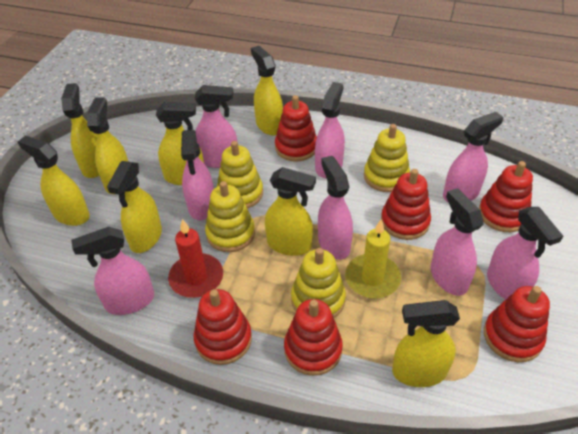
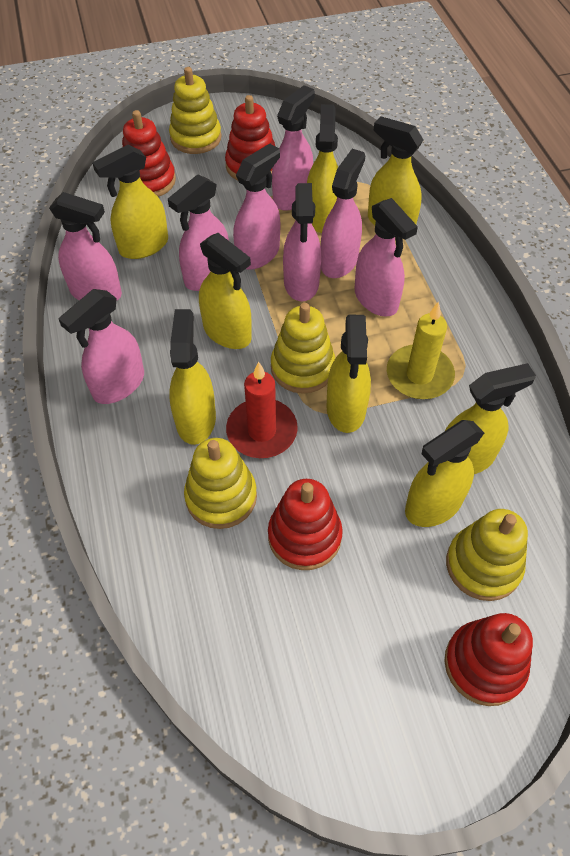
red stacking toy: 6 -> 4

